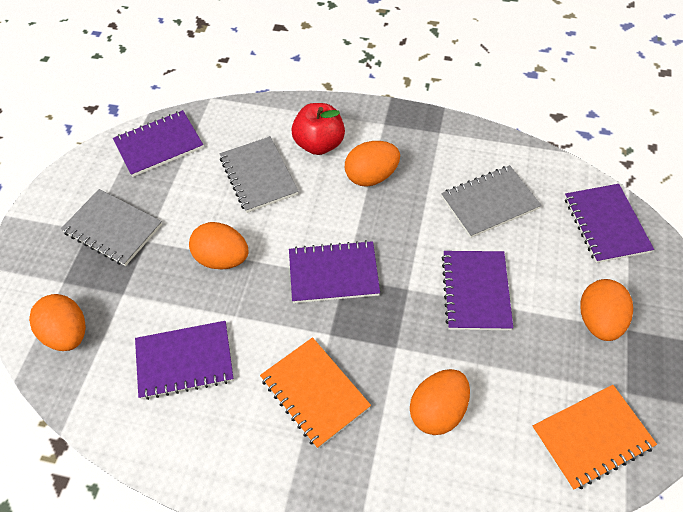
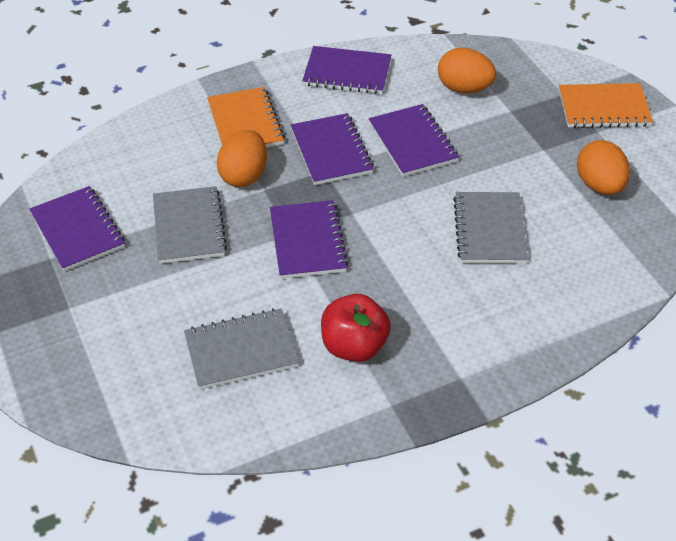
orange egg: 5 -> 3

